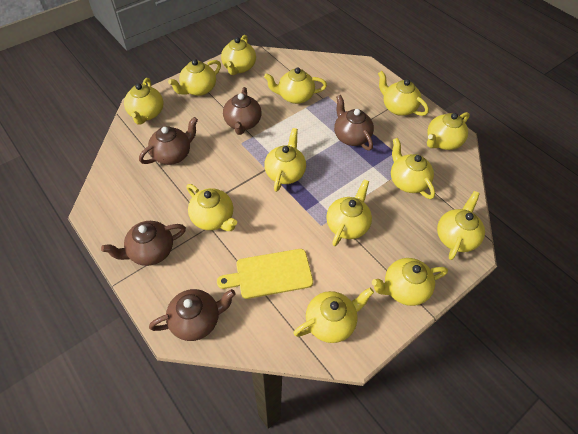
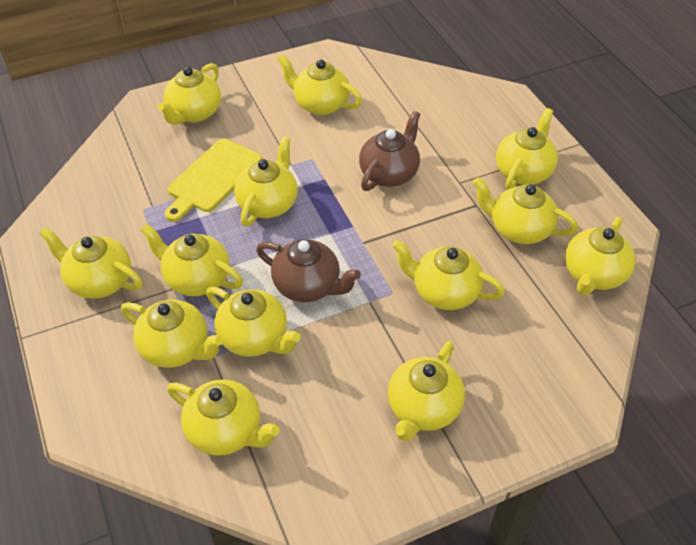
brown teapot: 5 -> 2

